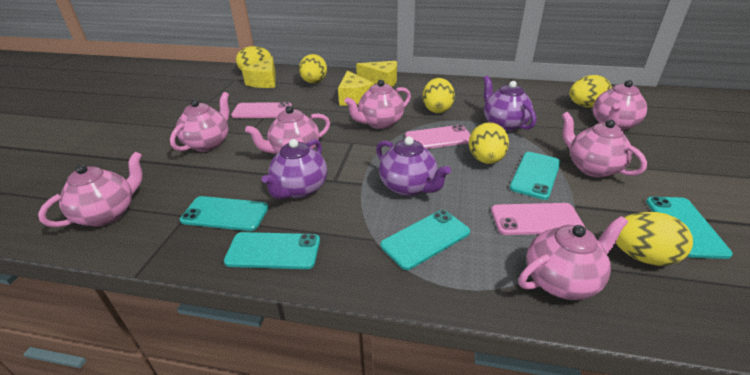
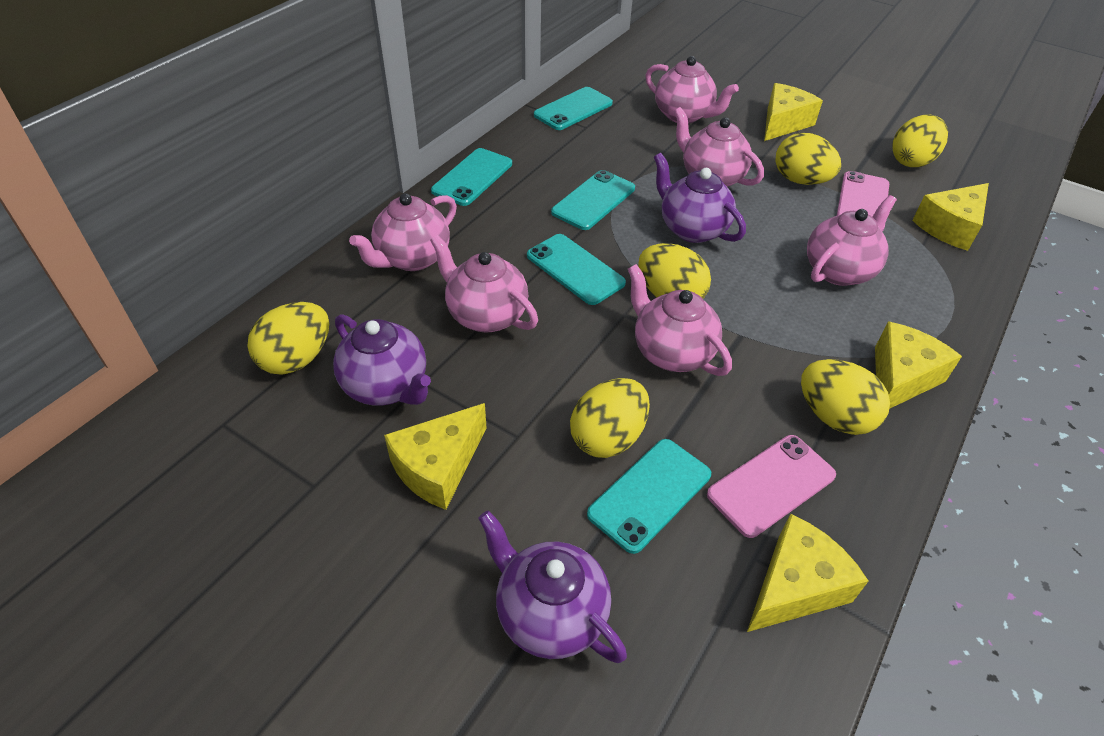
pink phone: 3 -> 2
pink teapot: 7 -> 6
yellow cheese: 3 -> 5

